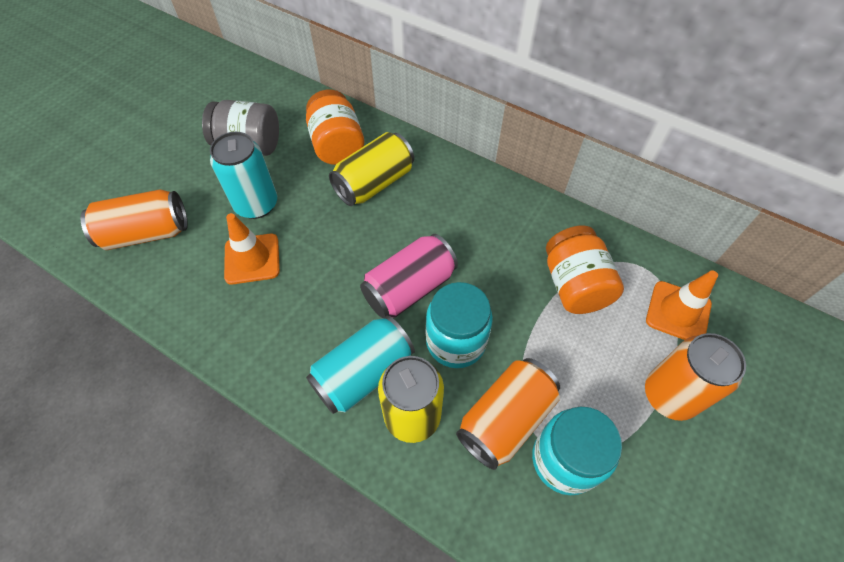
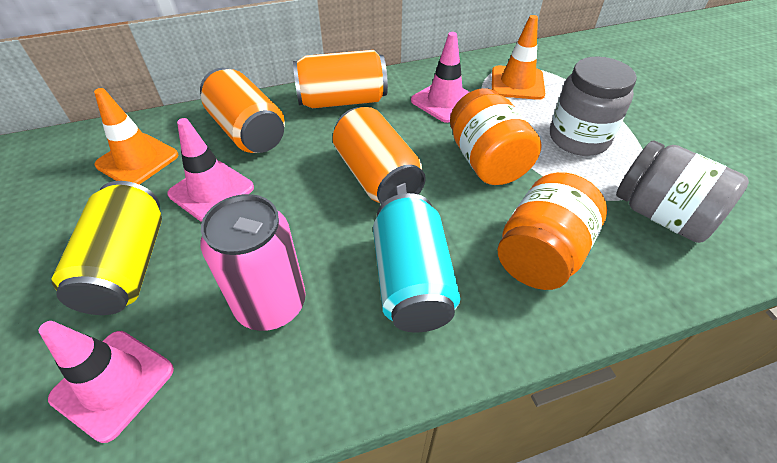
grey jar: 1 -> 2
pink traffic cone: 0 -> 3
turquoise can: 2 -> 1
turquoise jar: 2 -> 0
yellow can: 2 -> 1

